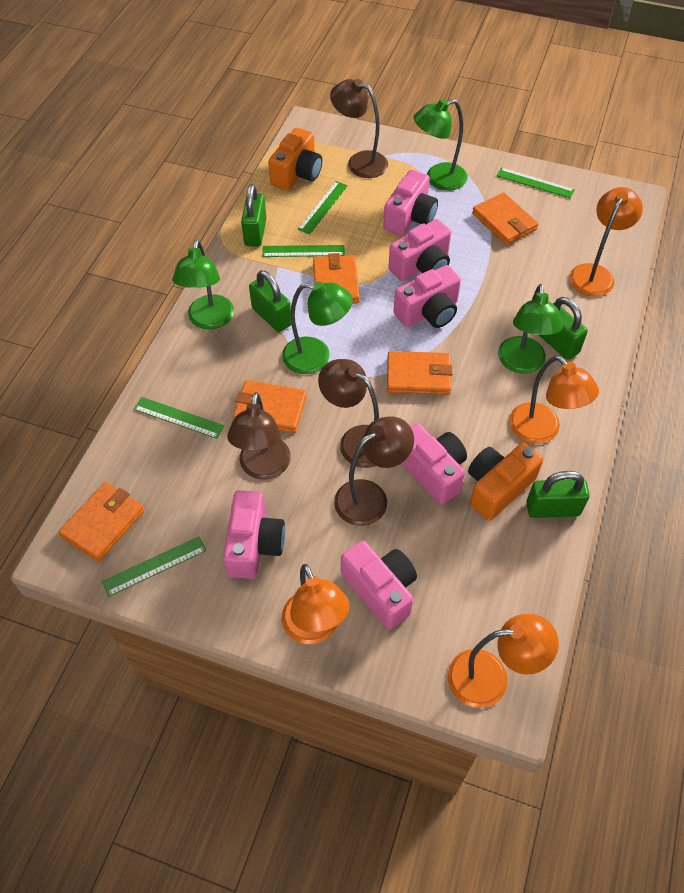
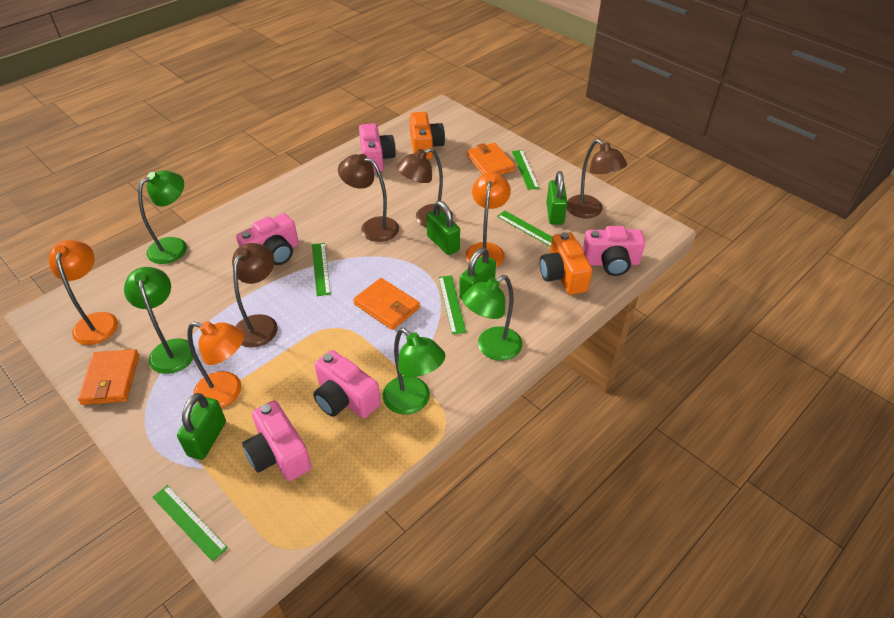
orange lamp: 4 -> 3
orange wallet: 5 -> 3
pink camera: 6 -> 5

